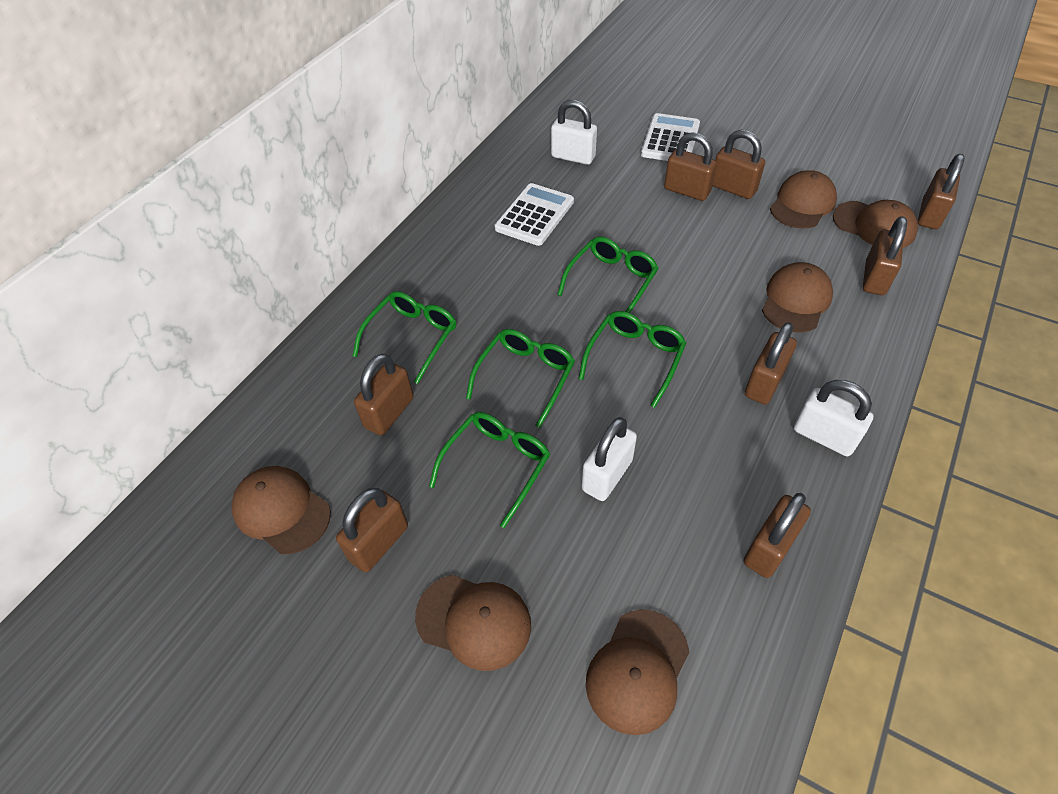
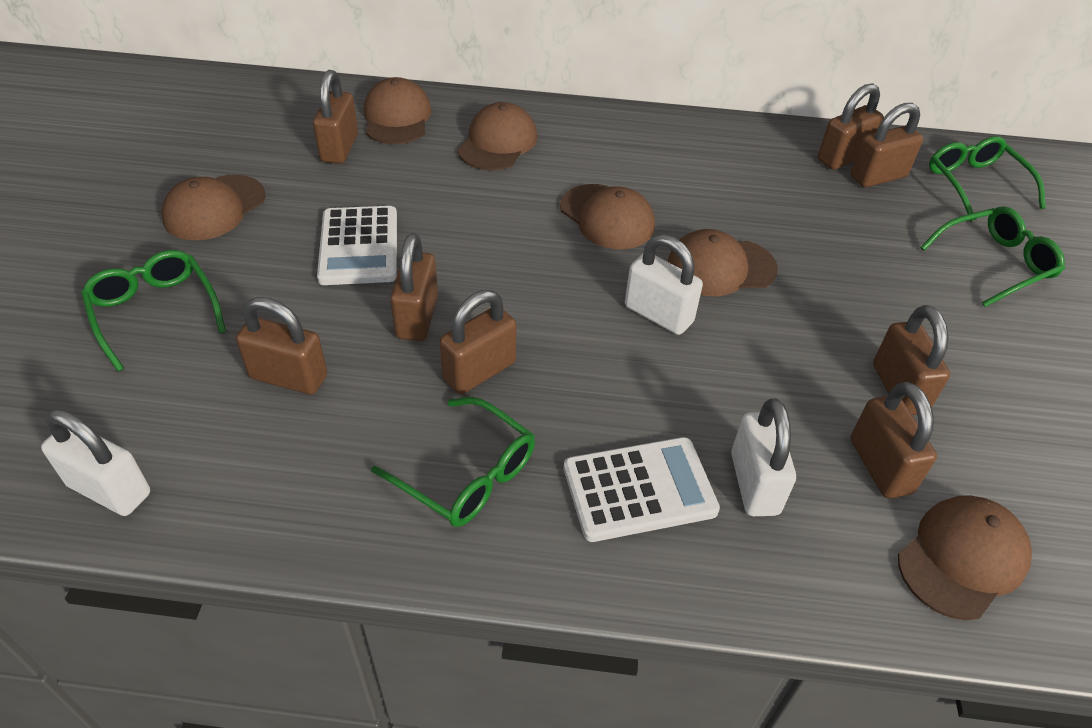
green glasses: 5 -> 4

